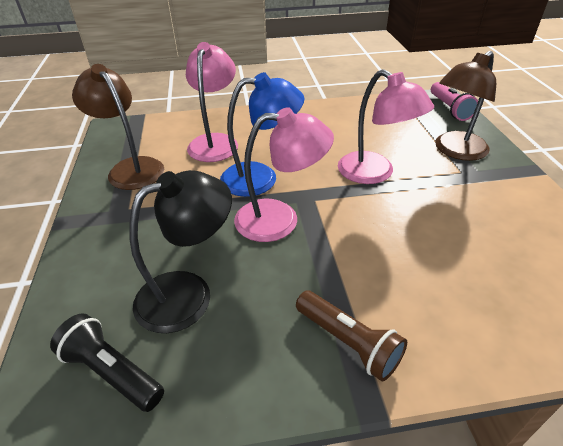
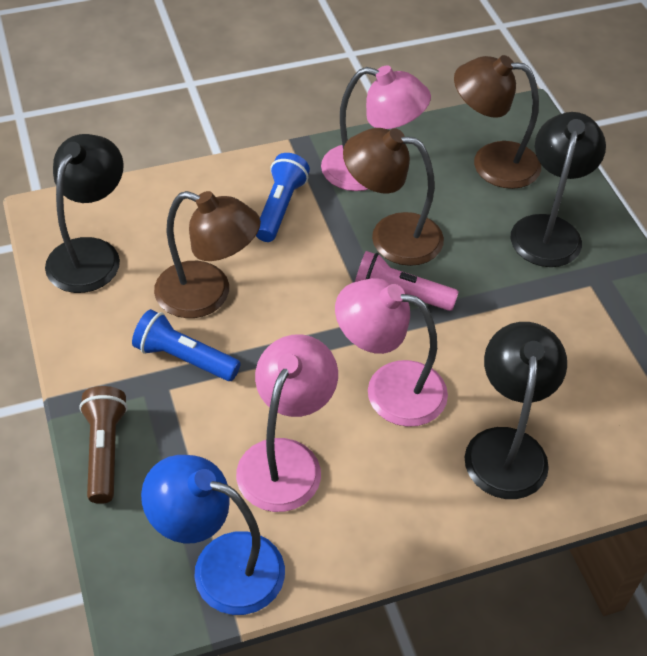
black flashlight: 1 -> 0
black lamp: 1 -> 3
blue flashlight: 0 -> 2
brown lamp: 2 -> 3

